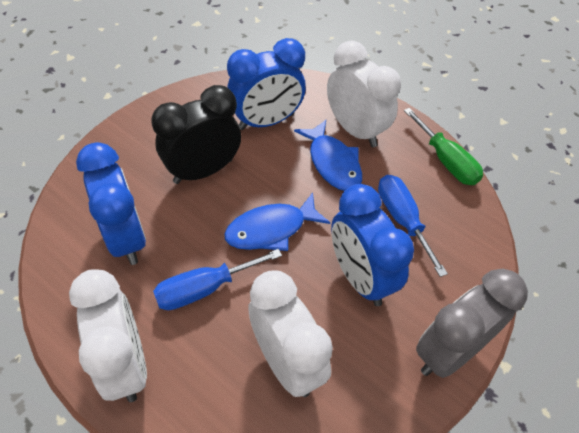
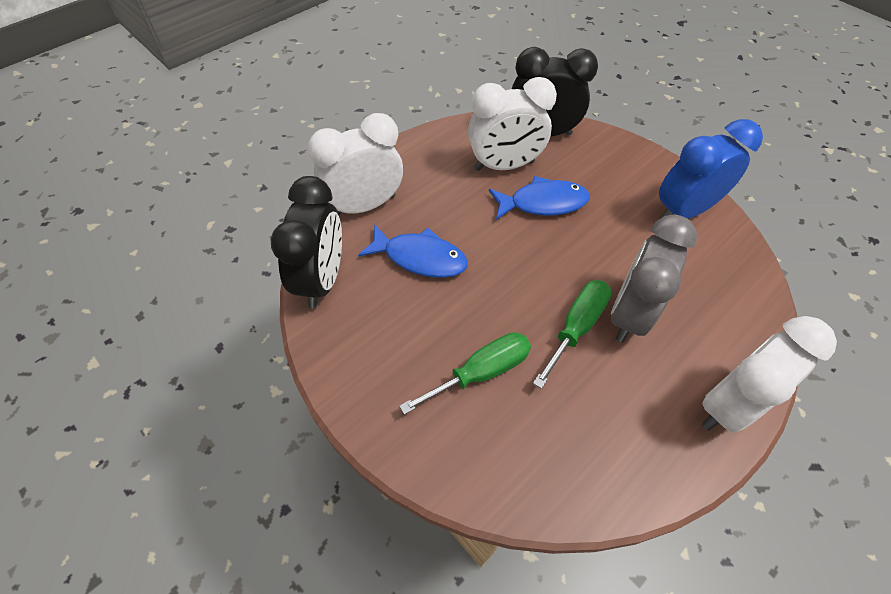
black clock: 1 -> 2
blue clock: 3 -> 1
blue screwdriver: 2 -> 0
green screwdriver: 1 -> 2

